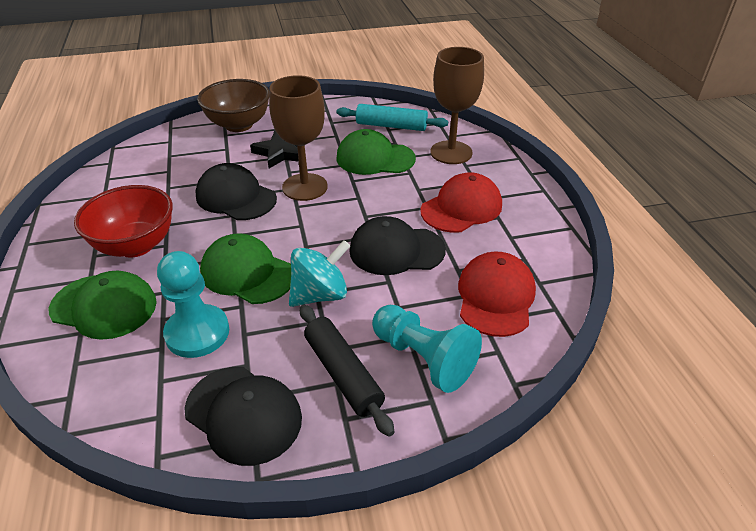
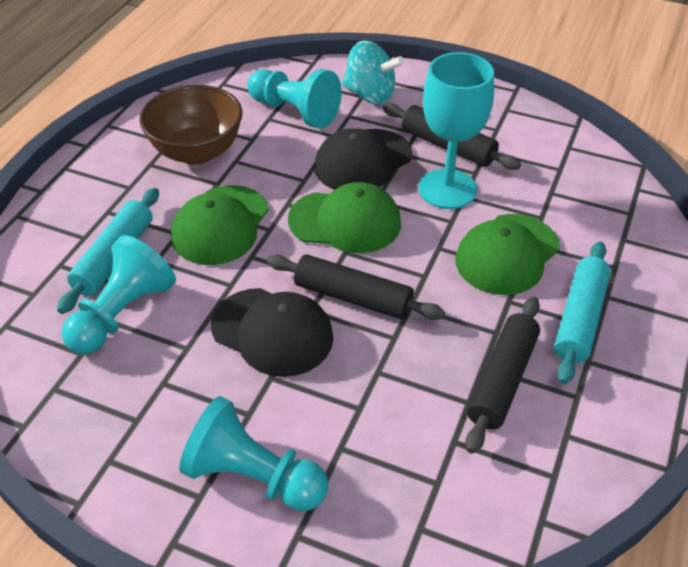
black cap: 3 -> 2
black rolling pin: 1 -> 3
black star: 1 -> 0
brown goblet: 2 -> 0
red bowl: 1 -> 0
red cap: 2 -> 0
turquoise goblet: 0 -> 1
turquoise pawn: 2 -> 3
turquoise rolling pin: 1 -> 2

